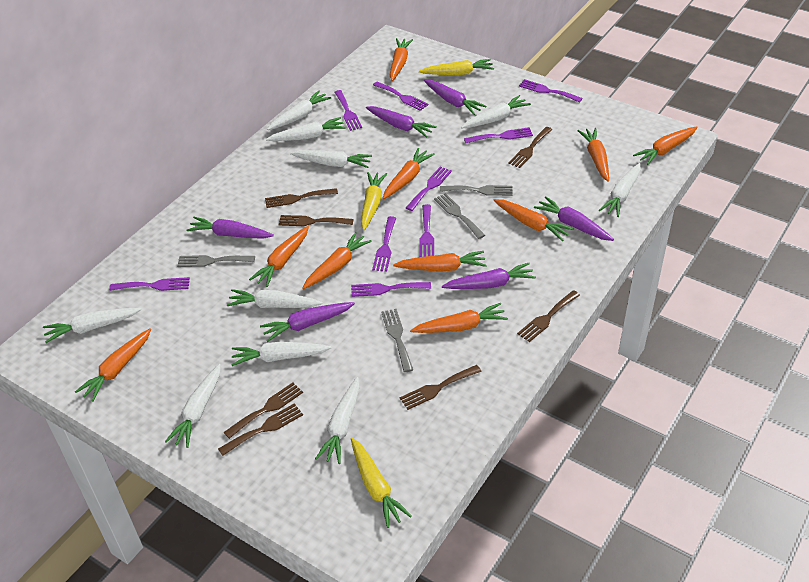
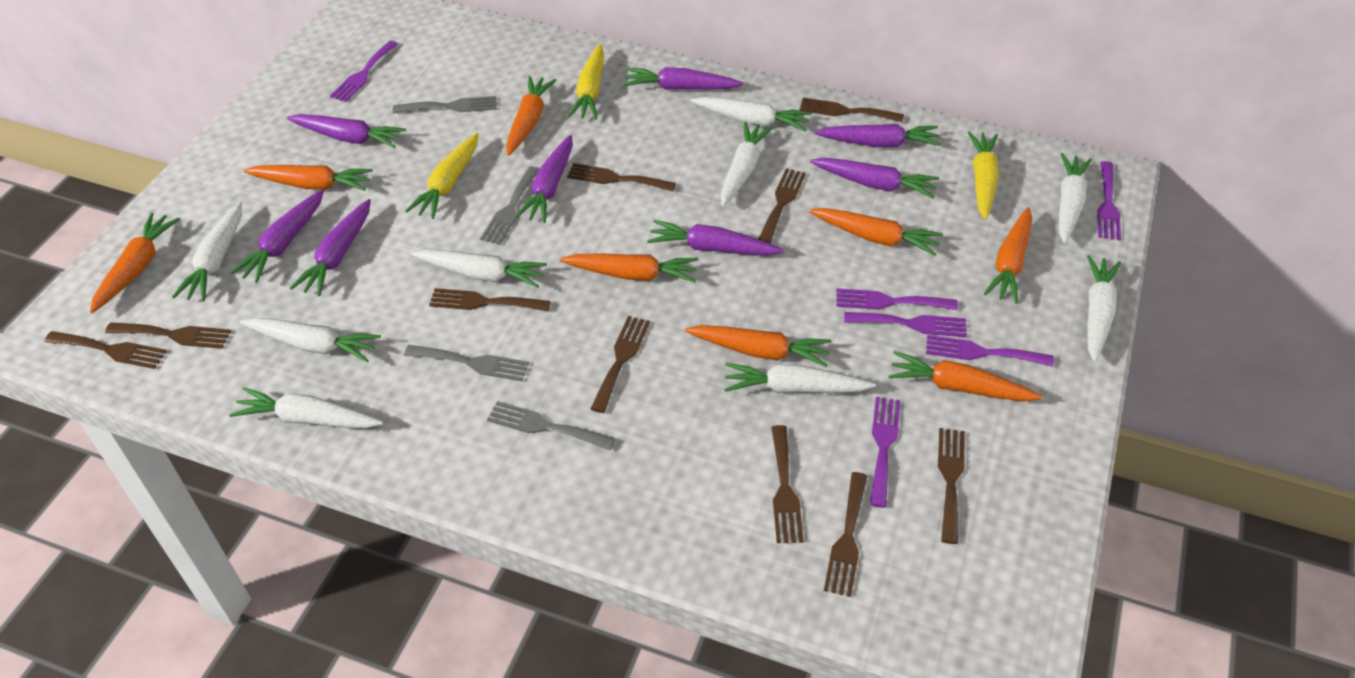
brown fork: 7 -> 10
orange carrot: 10 -> 8
purple carrot: 6 -> 8
purple fork: 9 -> 6
white carrot: 10 -> 9

